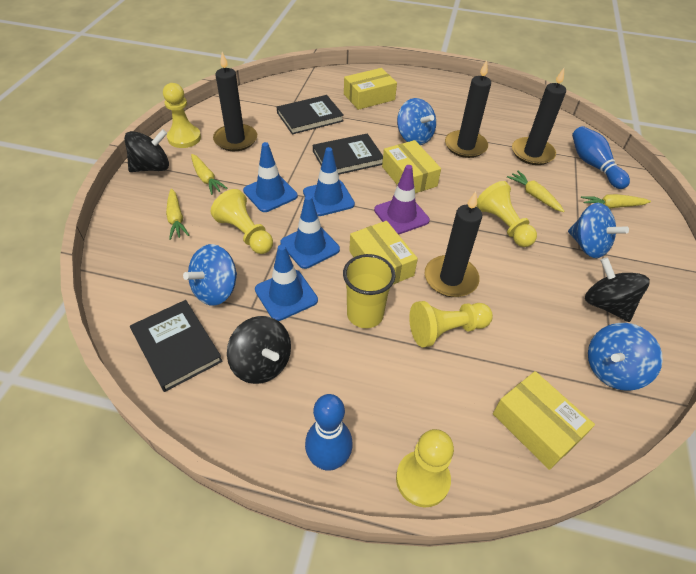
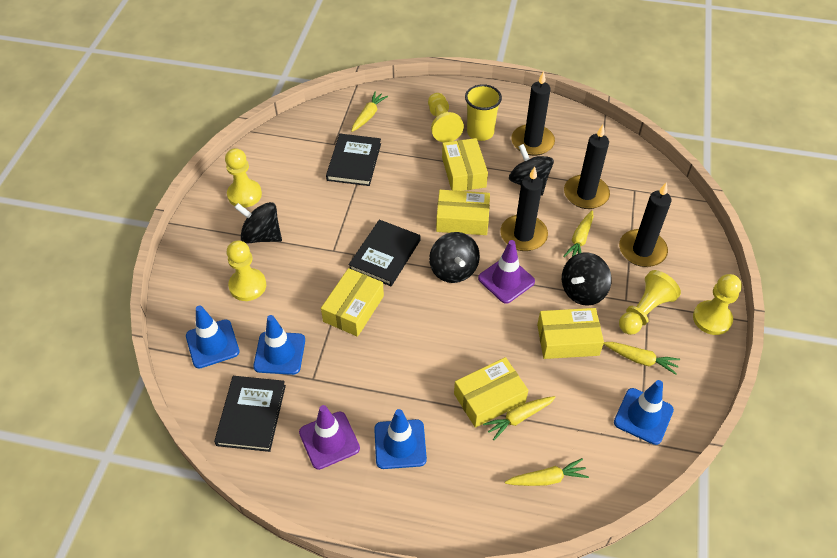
black spinning top: 3 -> 4
blue bowling pin: 2 -> 0
blue spinning top: 4 -> 0
purple traffic cone: 1 -> 2
yellow box: 4 -> 5
yellow carrot: 4 -> 5

